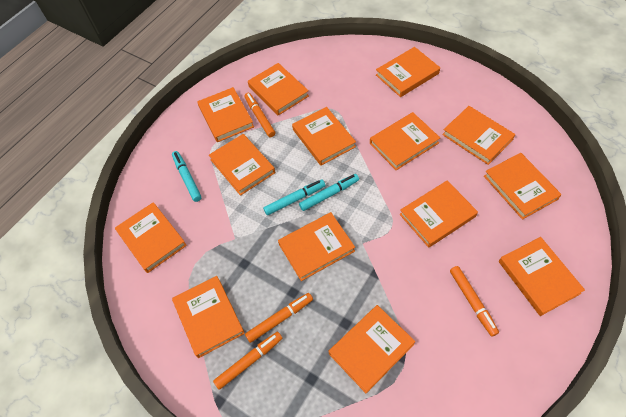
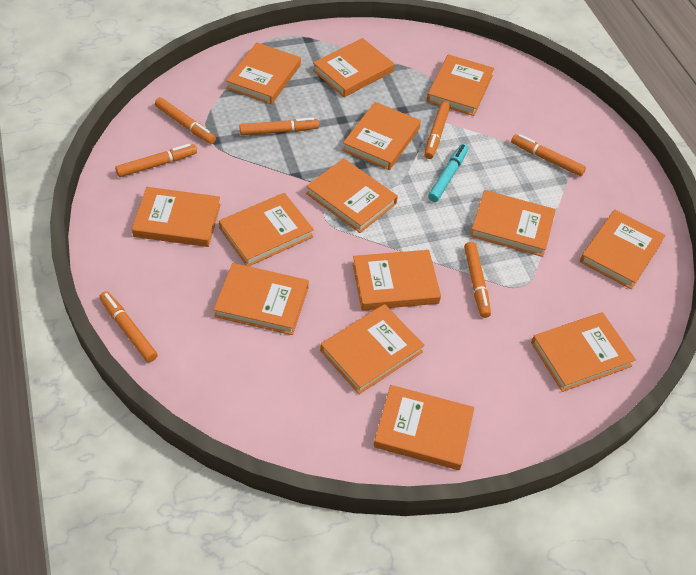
orange marker: 4 -> 7
turquoise marker: 3 -> 1

